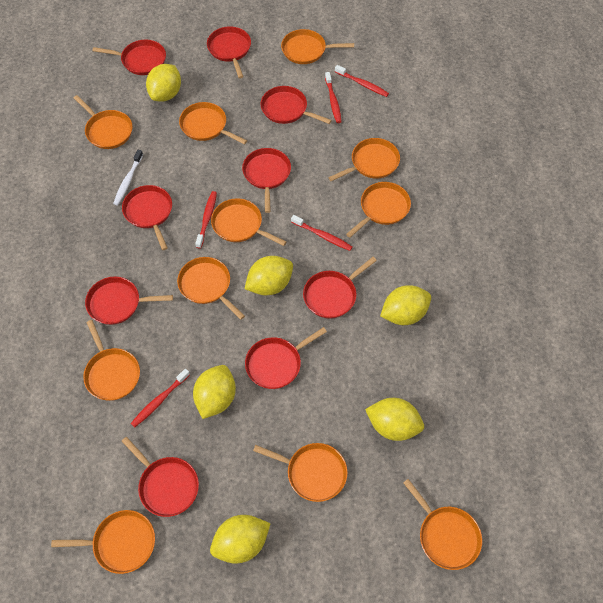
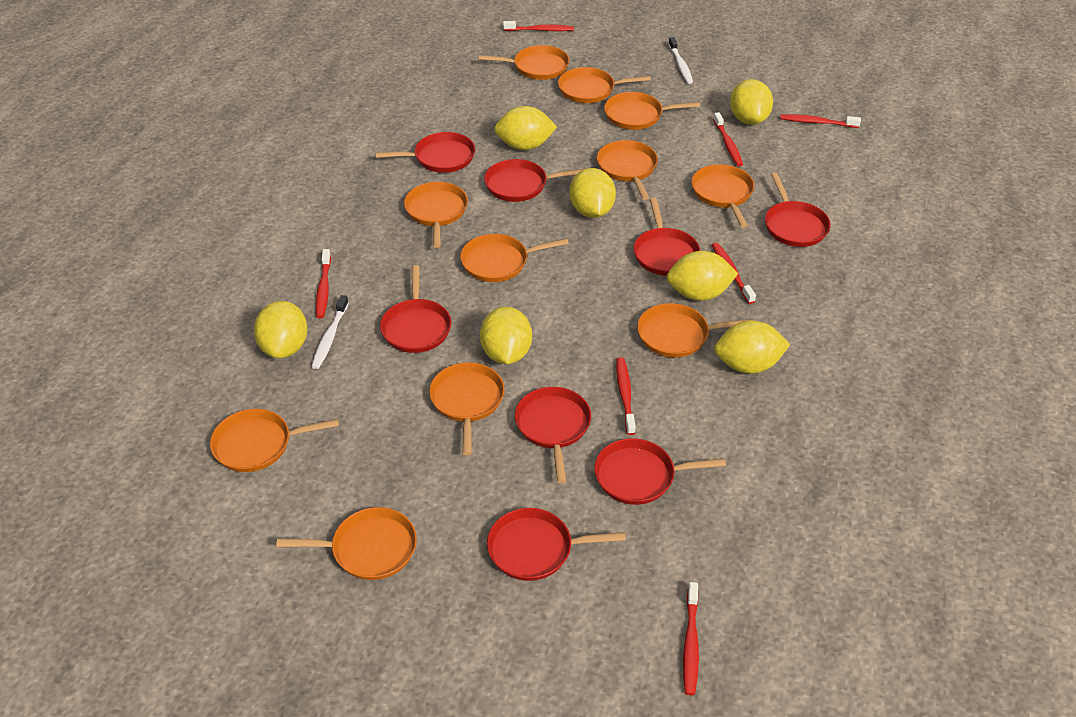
red pan: 9 -> 8
red toothbrush: 5 -> 7
white toothbrush: 1 -> 2
yellow lemon: 6 -> 7

